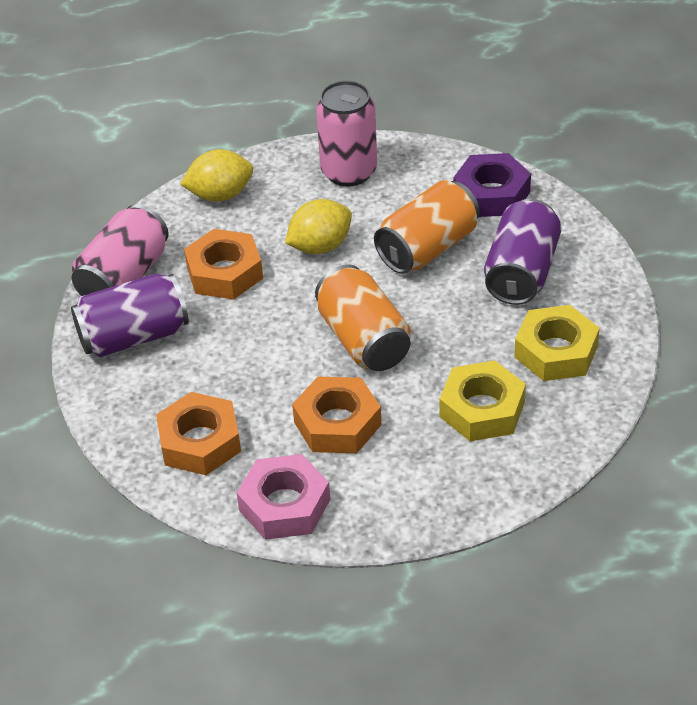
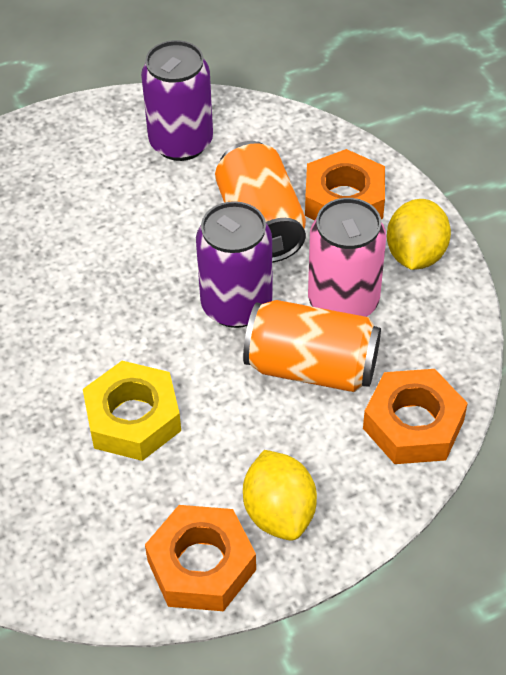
pink can: 2 -> 1
pink nut: 1 -> 0
purple nut: 1 -> 0
yellow nut: 2 -> 1

